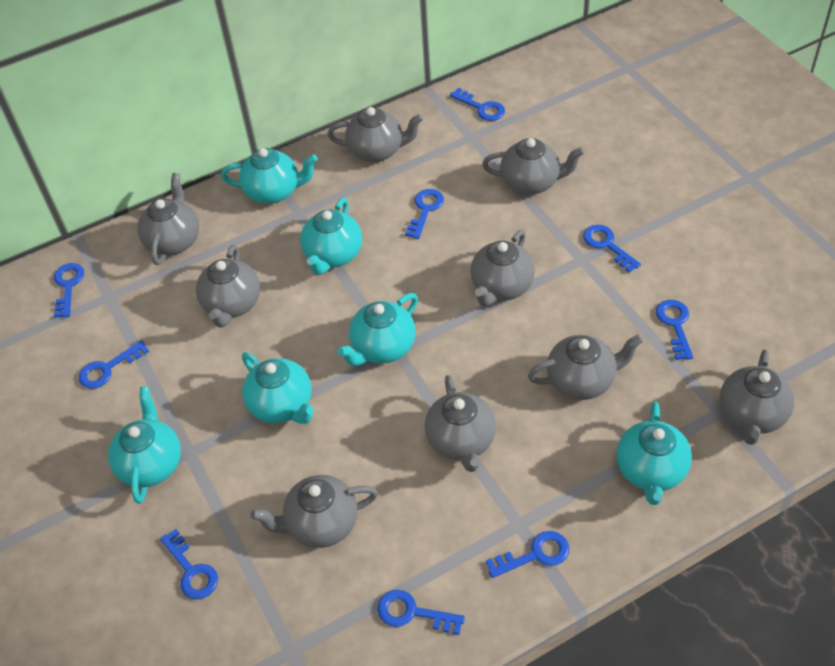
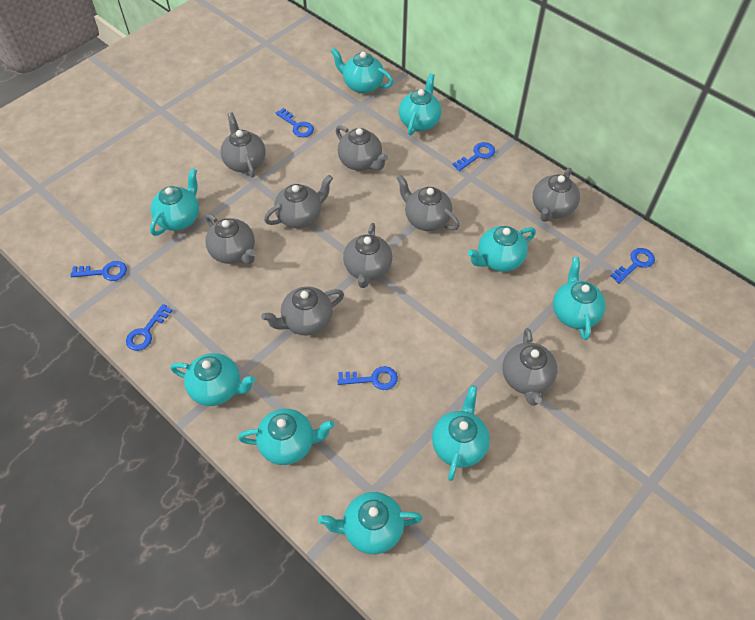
blue key: 9 -> 6
turquoise teapot: 6 -> 9

